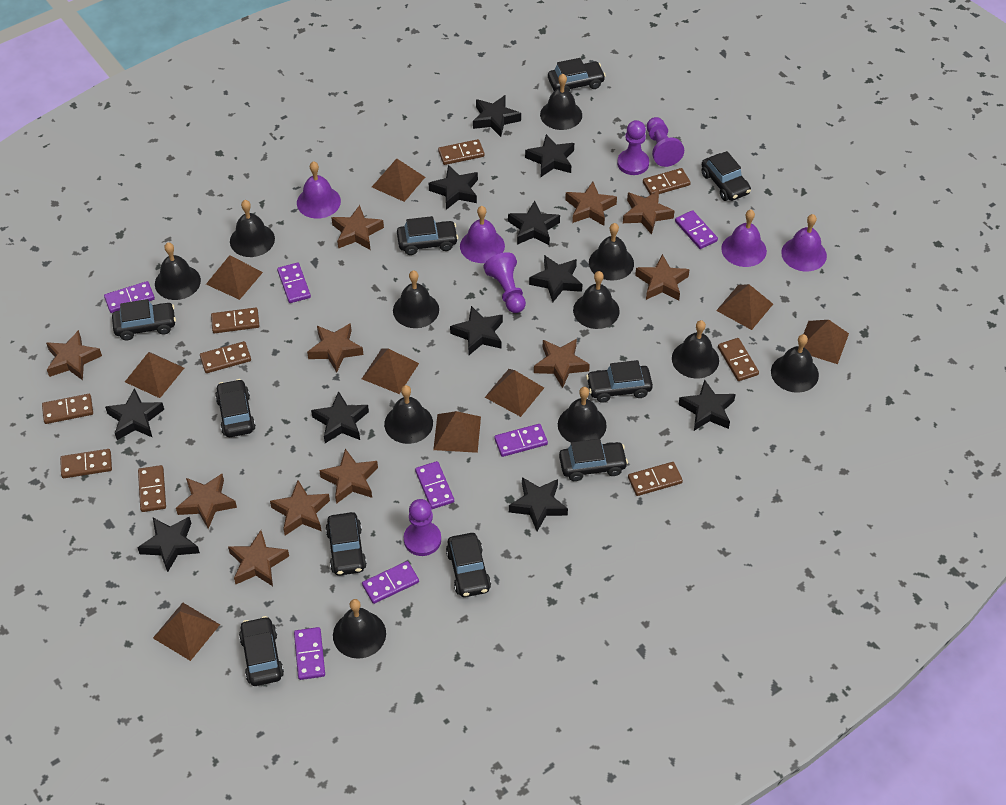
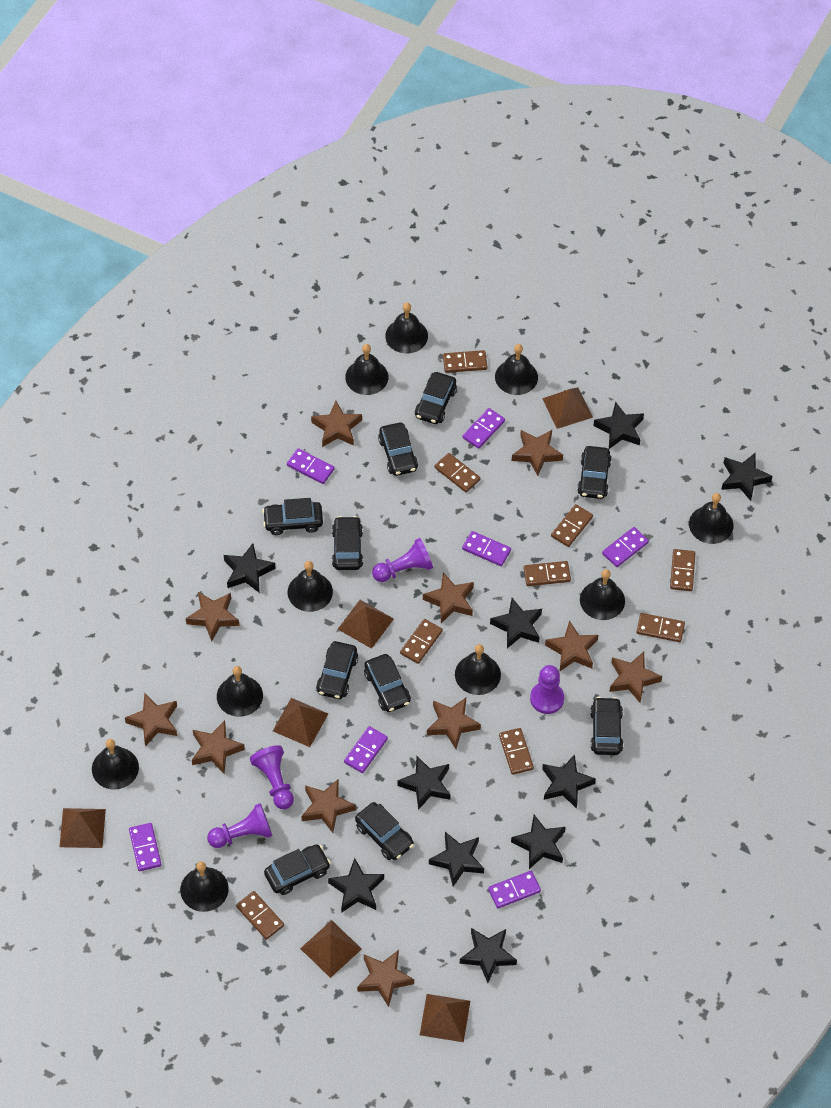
black bell: 11 -> 10
black star: 11 -> 10
brown pyramid: 9 -> 6
purple bell: 4 -> 0

